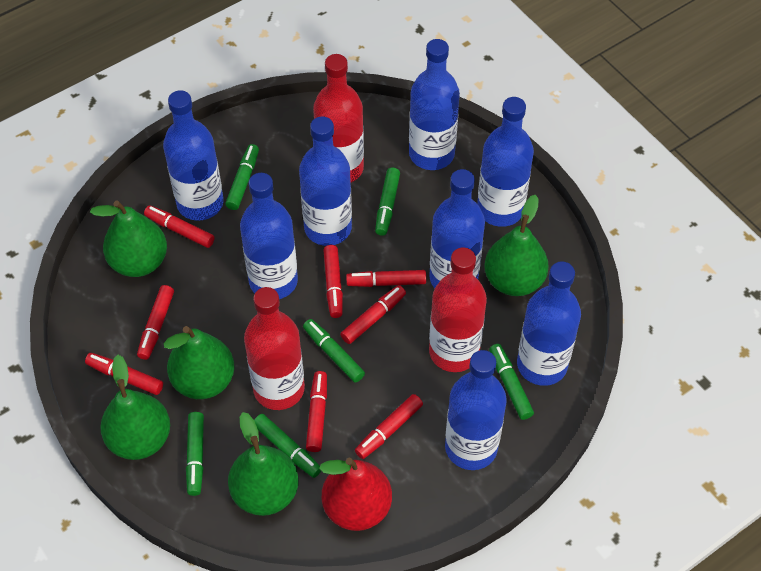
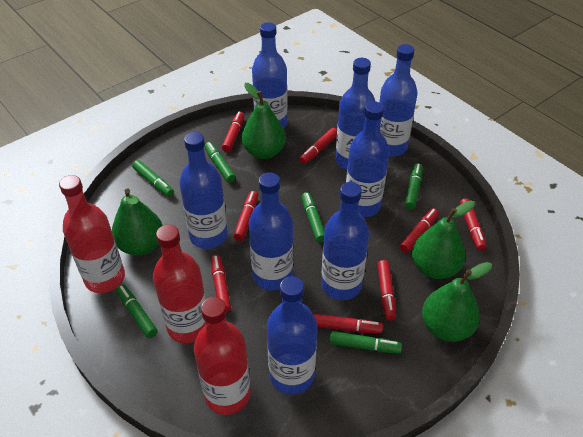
green pear: 5 -> 4
red pear: 1 -> 0

